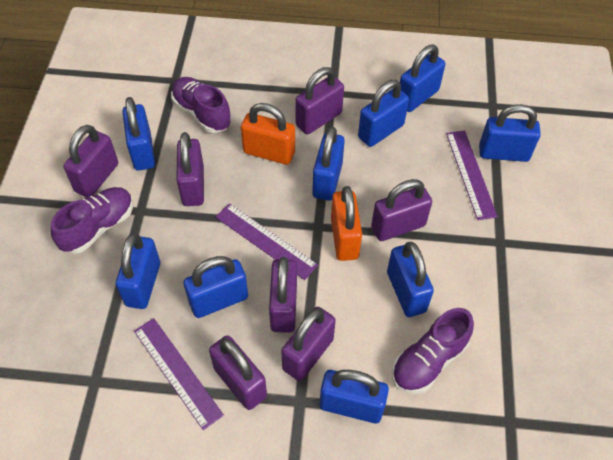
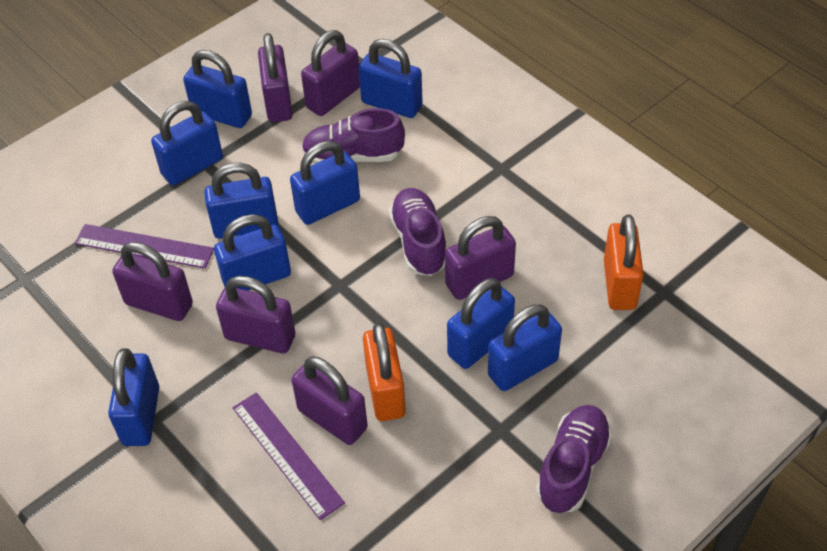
purple padlock: 7 -> 6
purple ruler: 3 -> 2

